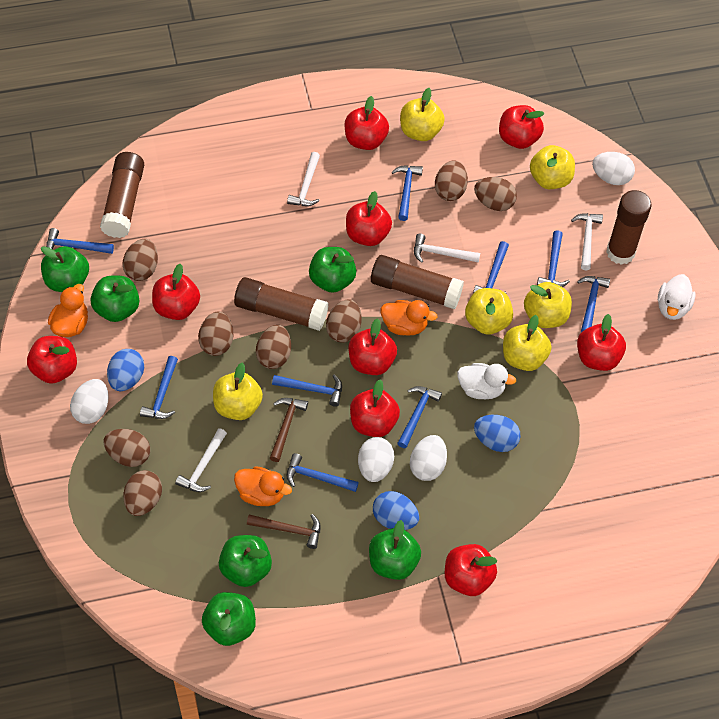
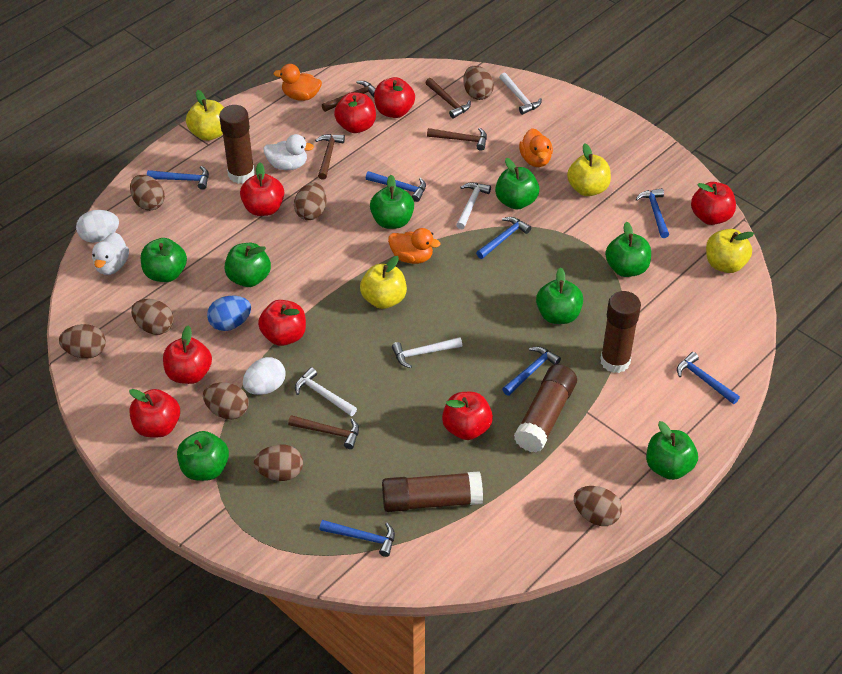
blue egg: 3 -> 1
blue hammer: 9 -> 7
brown hammer: 2 -> 5
green apple: 6 -> 8
red apple: 9 -> 8
white egg: 4 -> 2
yellow apple: 6 -> 4

